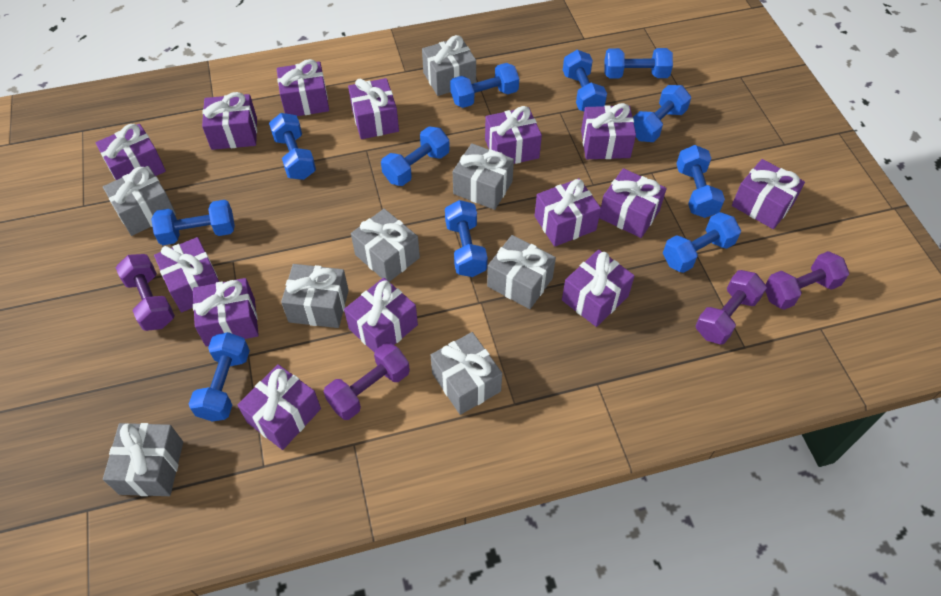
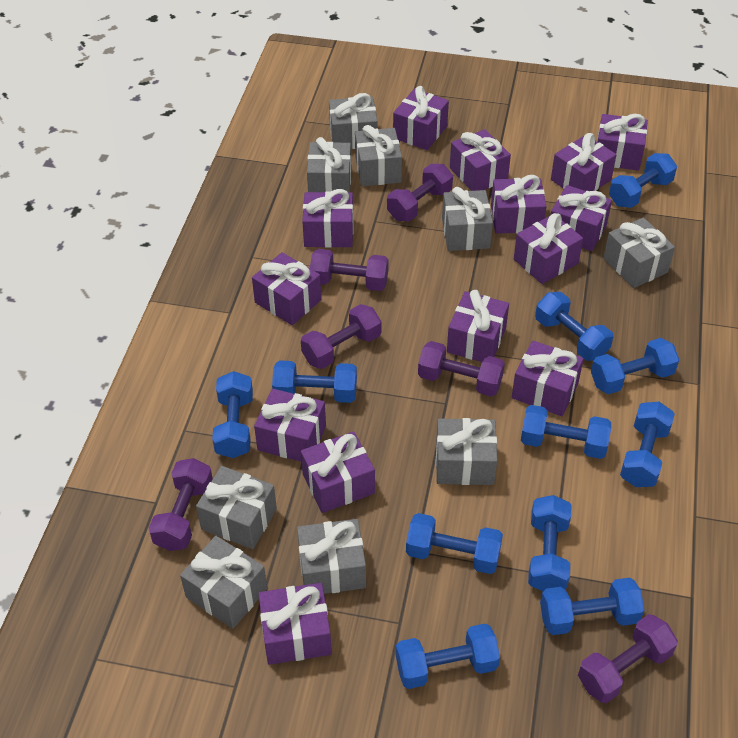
grey gift: 8 -> 9
purple dumbbell: 4 -> 6

